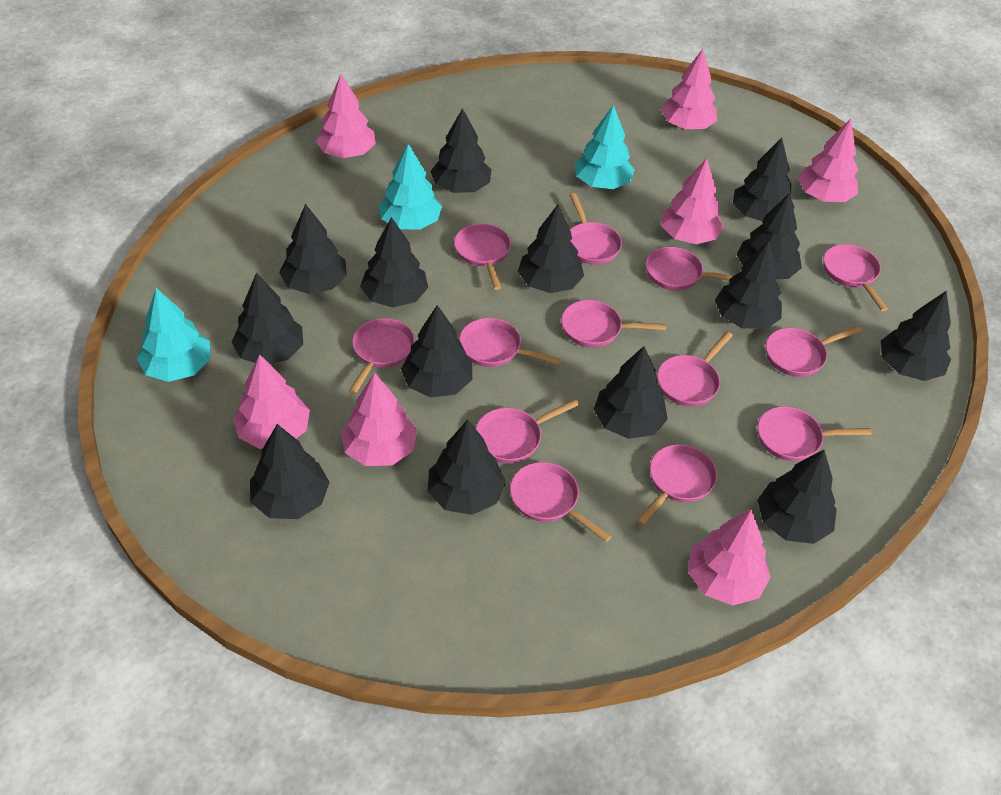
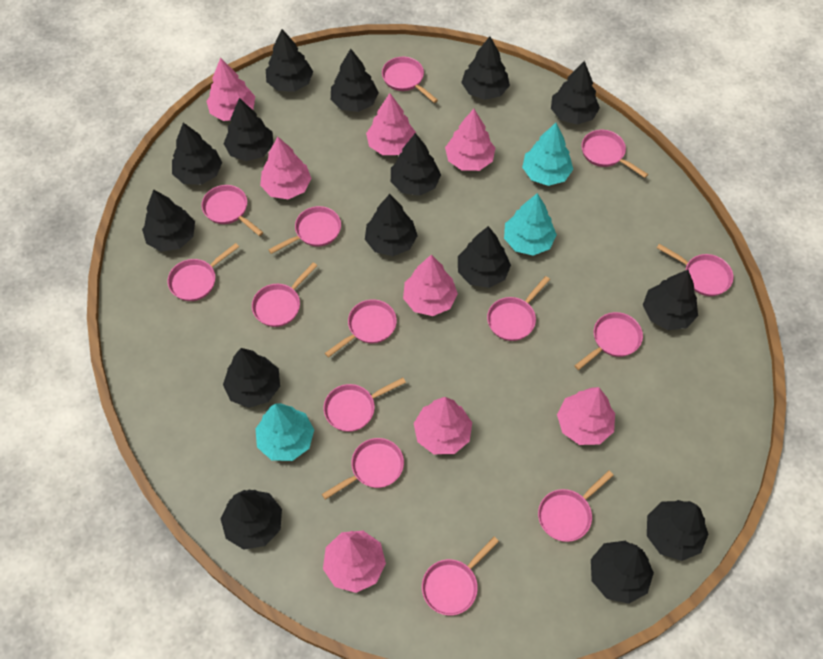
black tree: 14 -> 15
pink pan: 13 -> 14
pink tree: 7 -> 8

